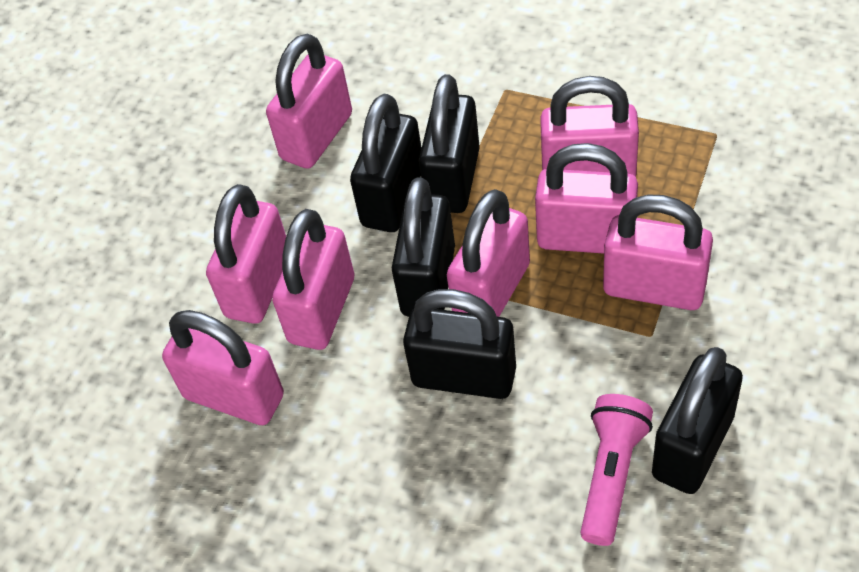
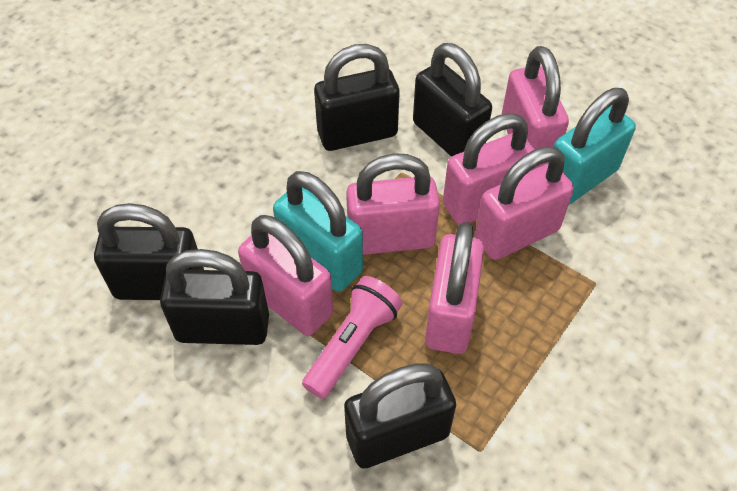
pink padlock: 8 -> 6
turquoise padlock: 0 -> 2

